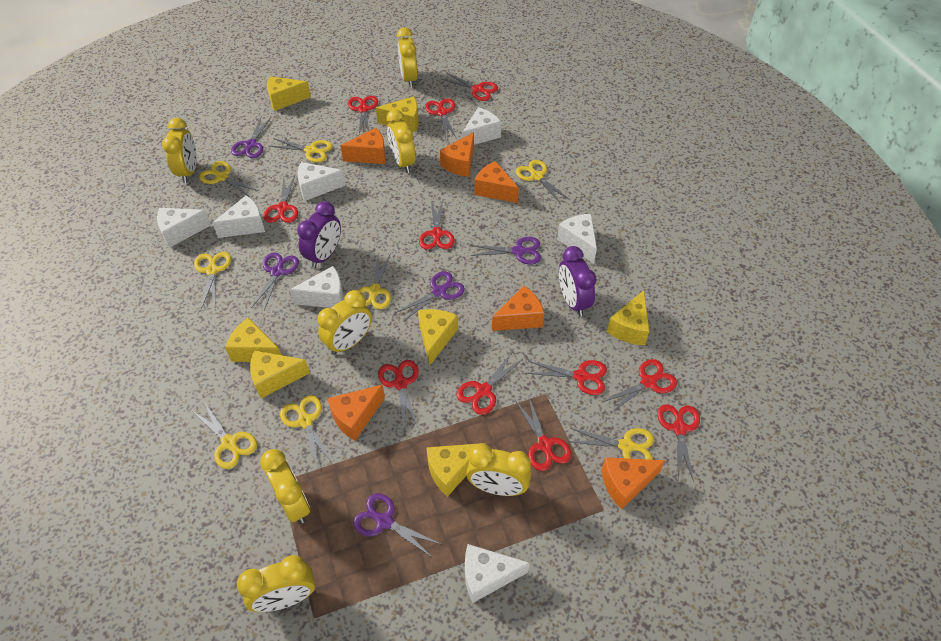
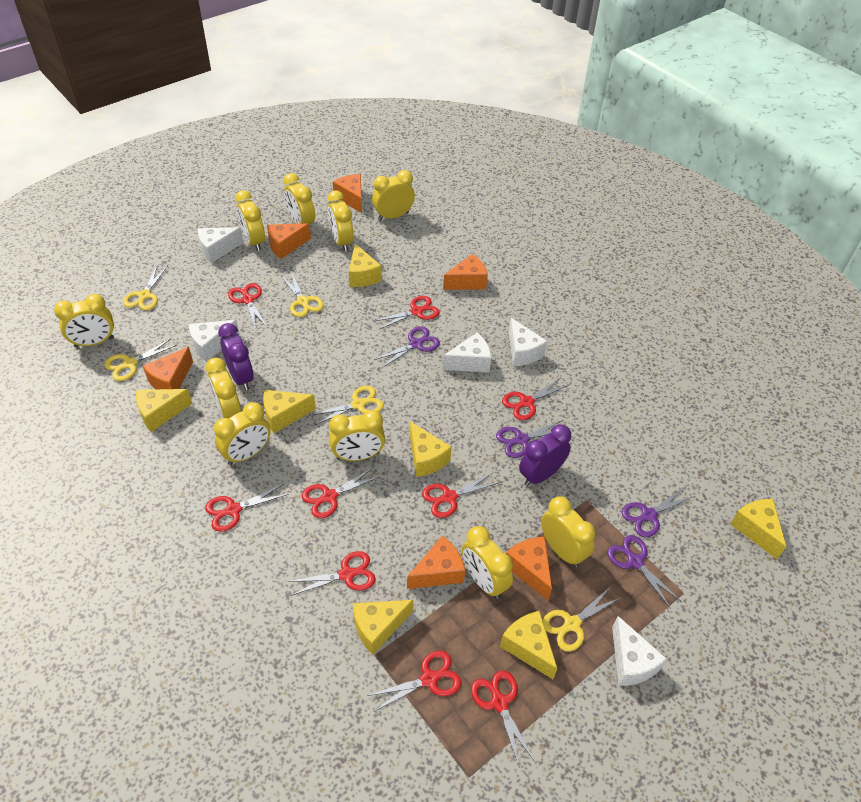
purple scissors: 5 -> 4
red scissors: 11 -> 9
white cheese: 7 -> 5
yellow clock: 7 -> 10
yellow scissors: 8 -> 5

